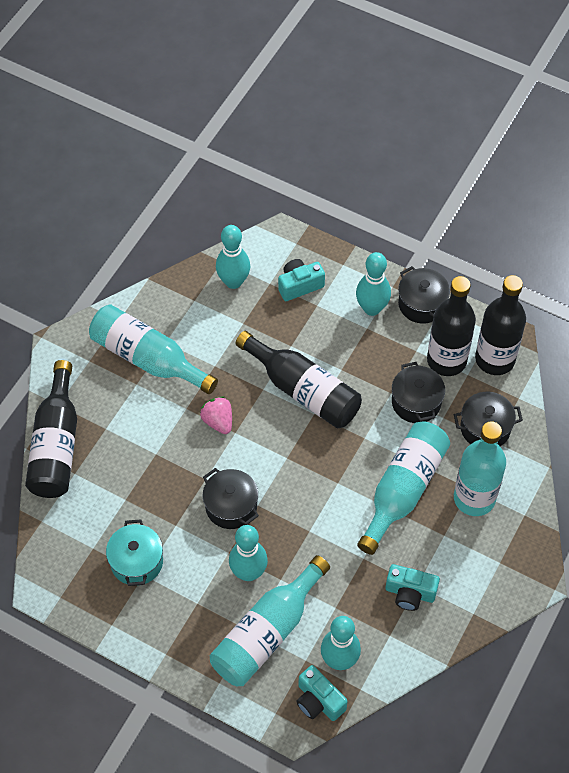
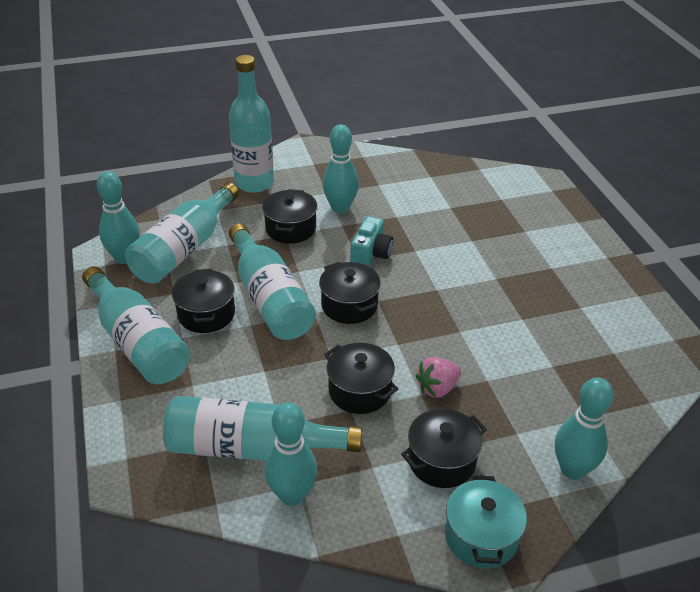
black bottle: 4 -> 0
black pot: 4 -> 5
turquoise bottle: 4 -> 5
turquoise camera: 3 -> 1

